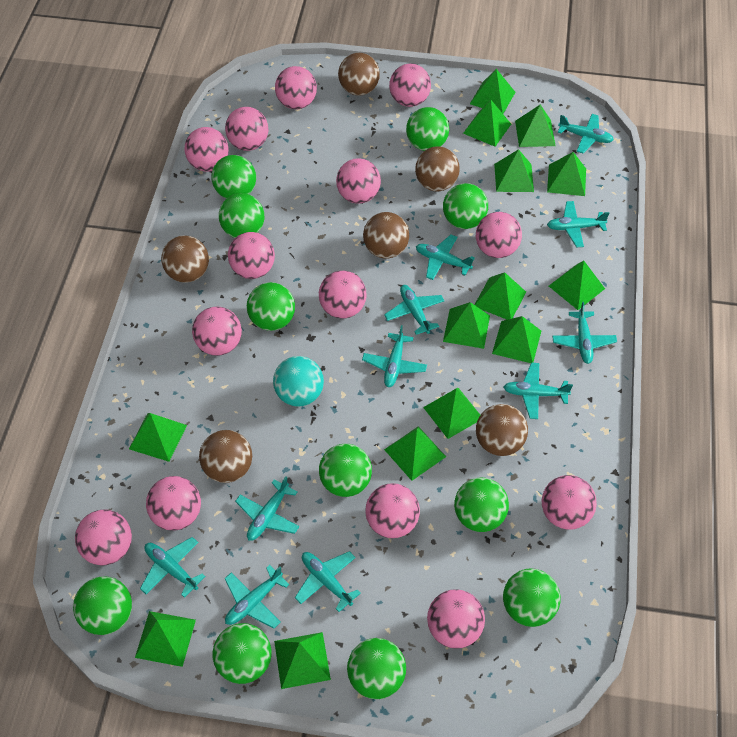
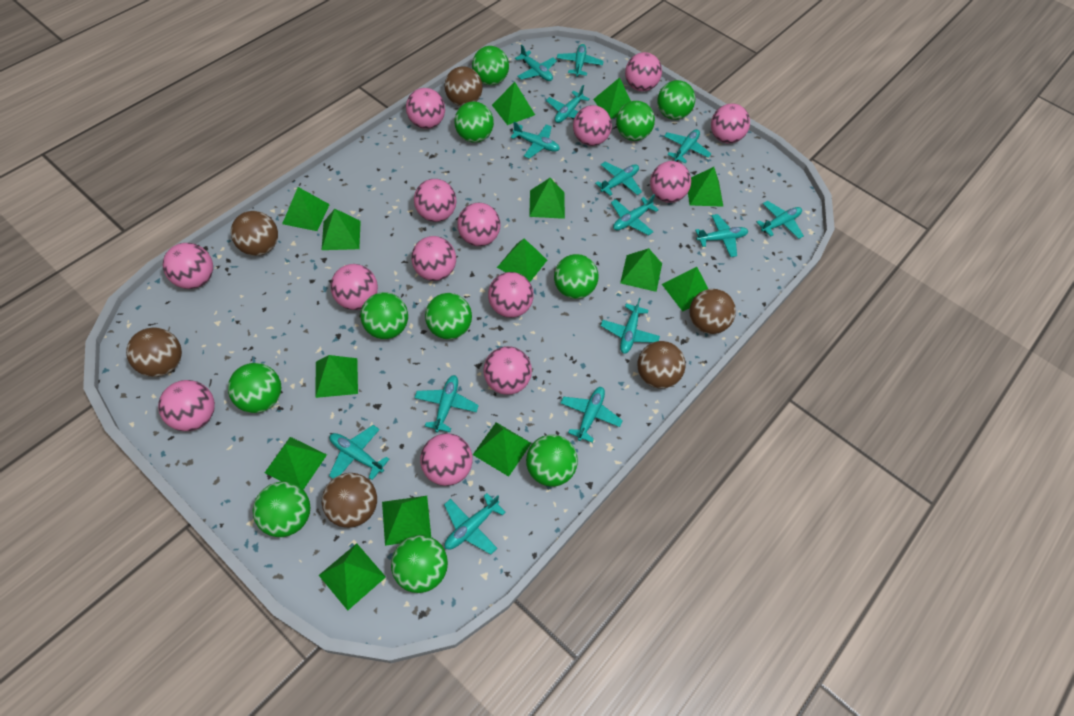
turquoise ball: 1 -> 0
turquoise plane: 11 -> 14

